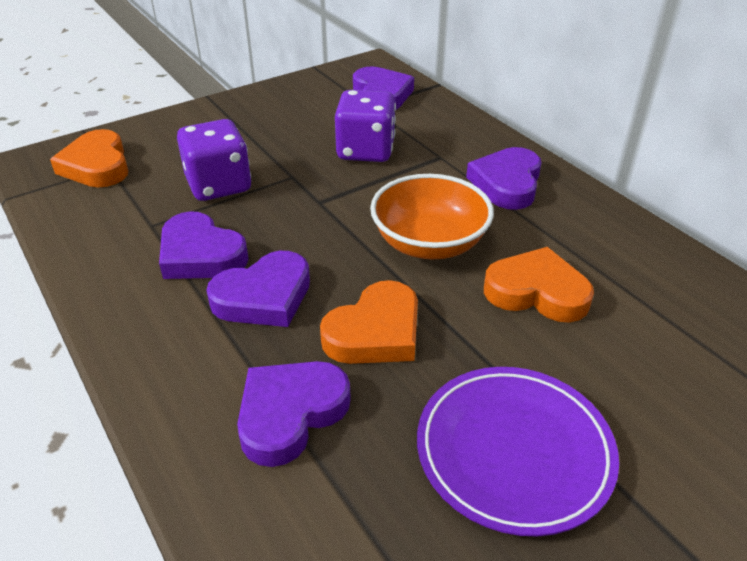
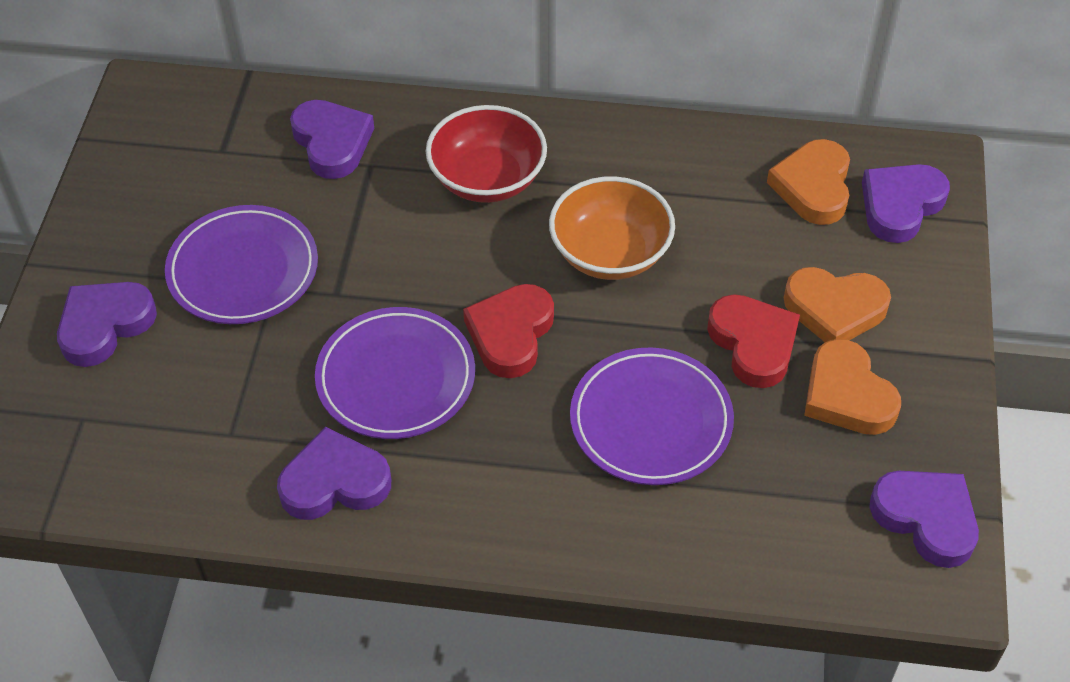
purple dice: 2 -> 0
purple plate: 1 -> 3
red bowl: 0 -> 1
red heart: 0 -> 2

